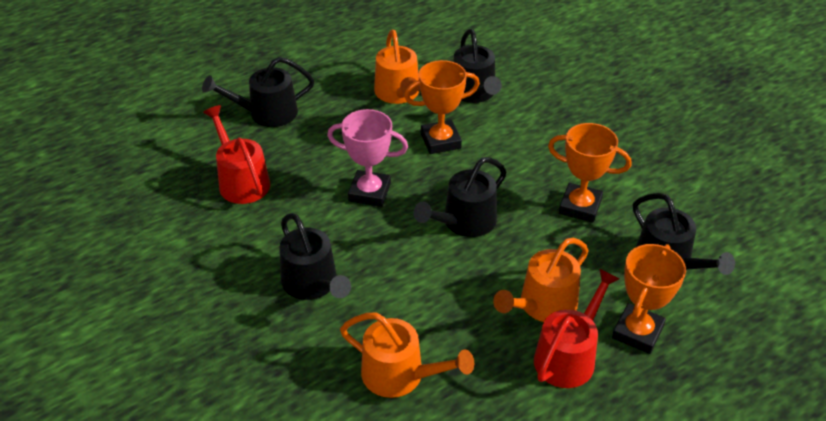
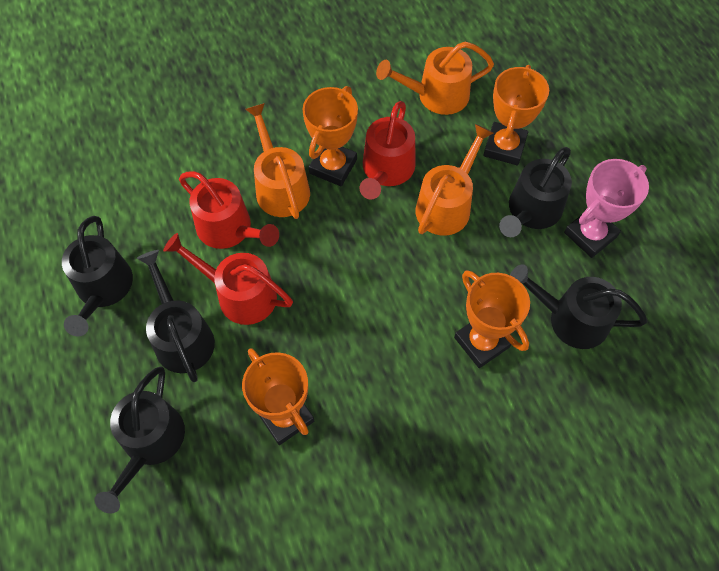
orange trophy: 3 -> 4
red watering can: 2 -> 3

